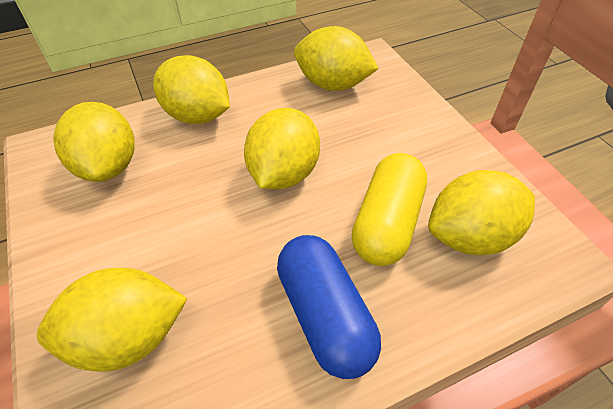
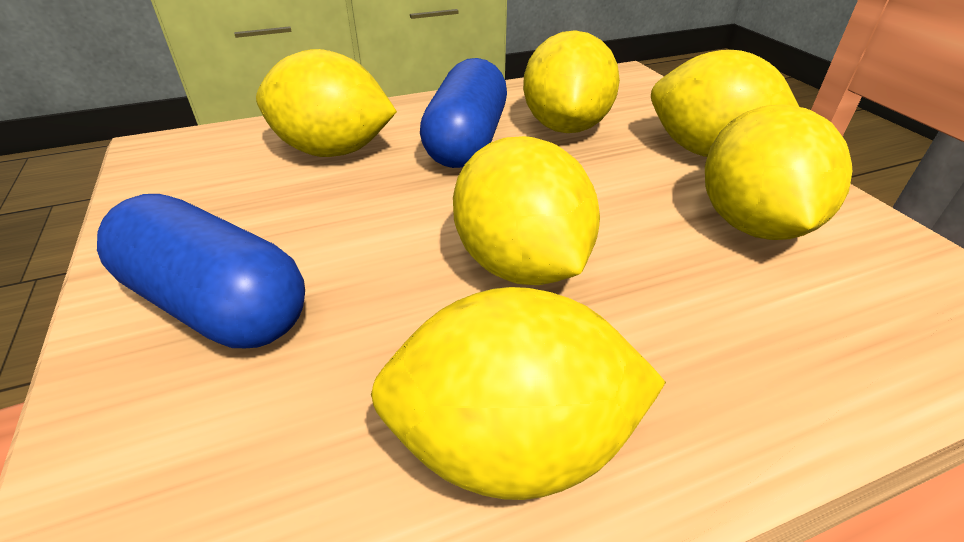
blue capsule: 1 -> 2
yellow capsule: 1 -> 0

